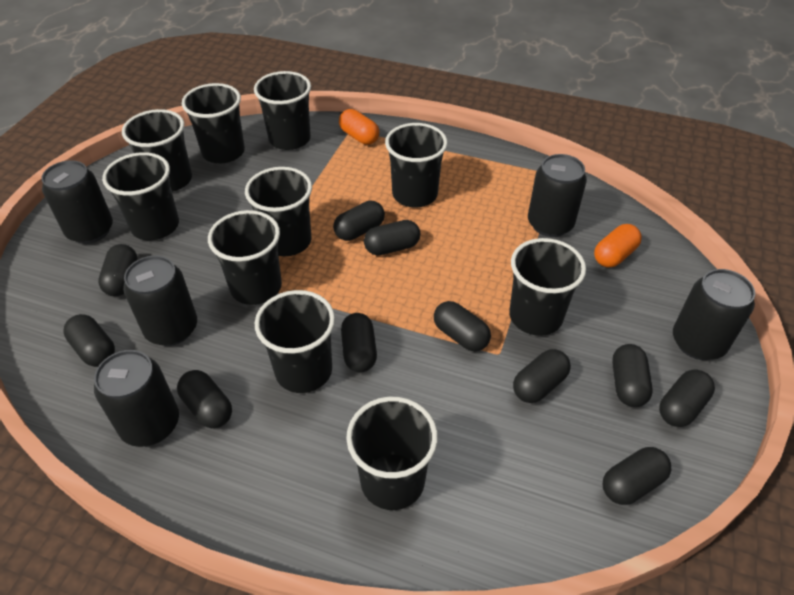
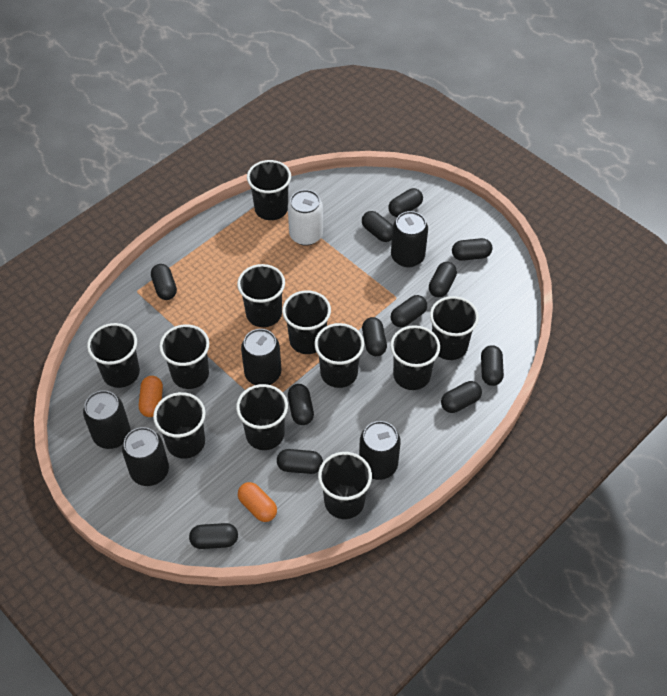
black capsule: 11 -> 12
black cup: 10 -> 11
white can: 0 -> 1

